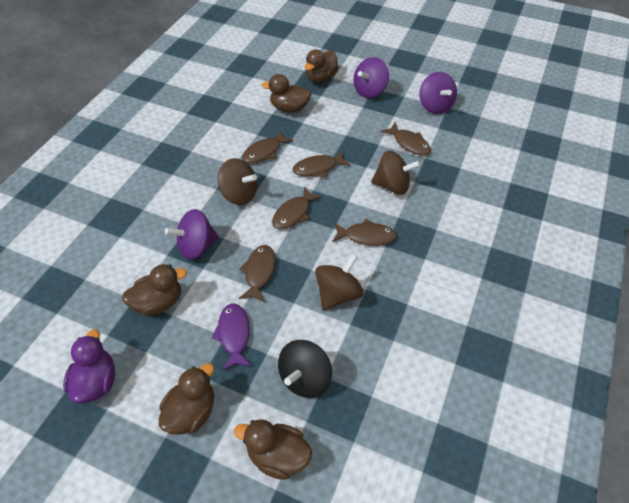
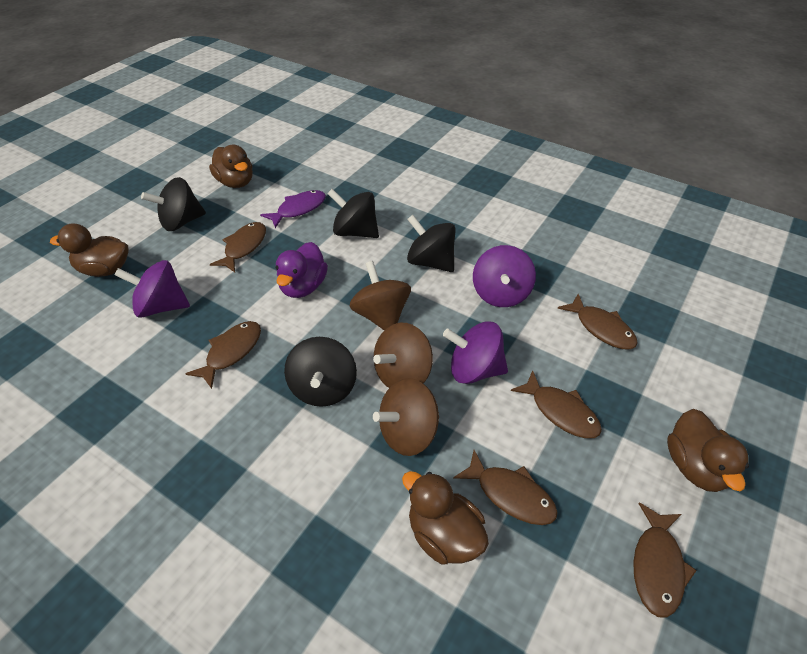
black spinning top: 1 -> 4
brown duck: 5 -> 4

